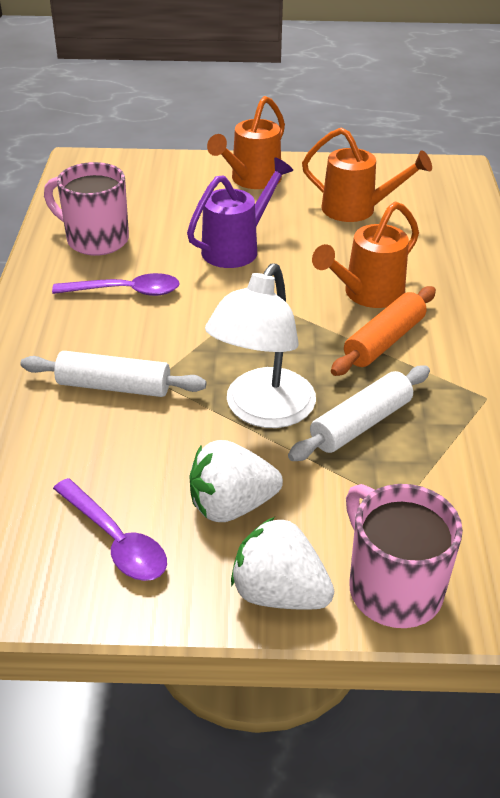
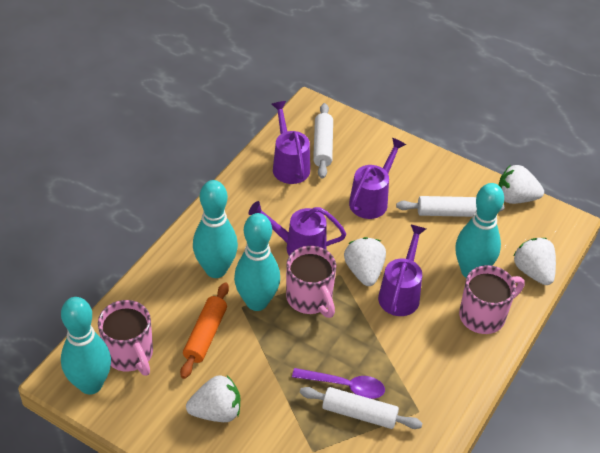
orange watering can: 3 -> 0
pink mug: 2 -> 3
purple spoon: 2 -> 1
purple watering can: 1 -> 4
turquoise bowling pin: 0 -> 4
white lamp: 1 -> 0
white rolling pin: 2 -> 3
white strawberry: 2 -> 4

